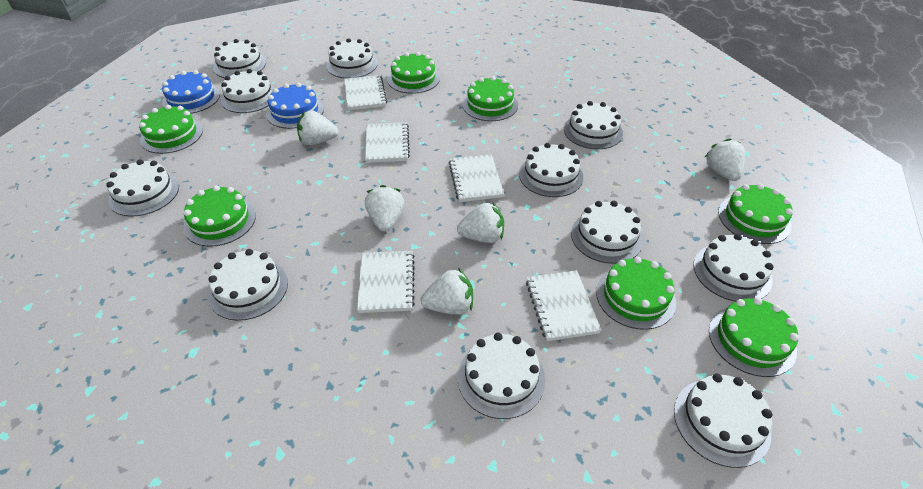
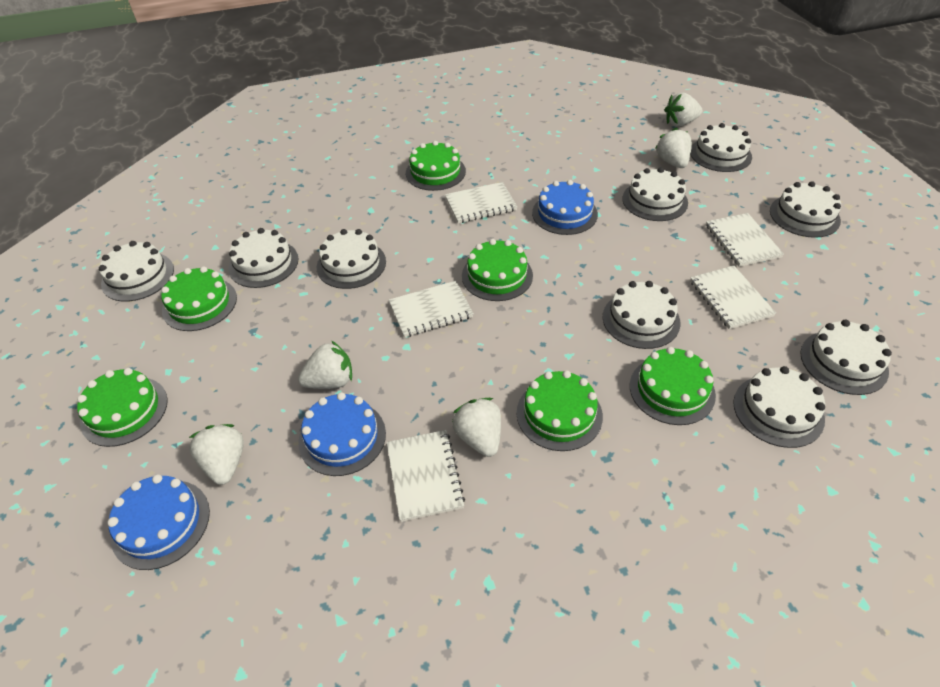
blue cake: 2 -> 3
green cake: 7 -> 6
white cake: 11 -> 9

